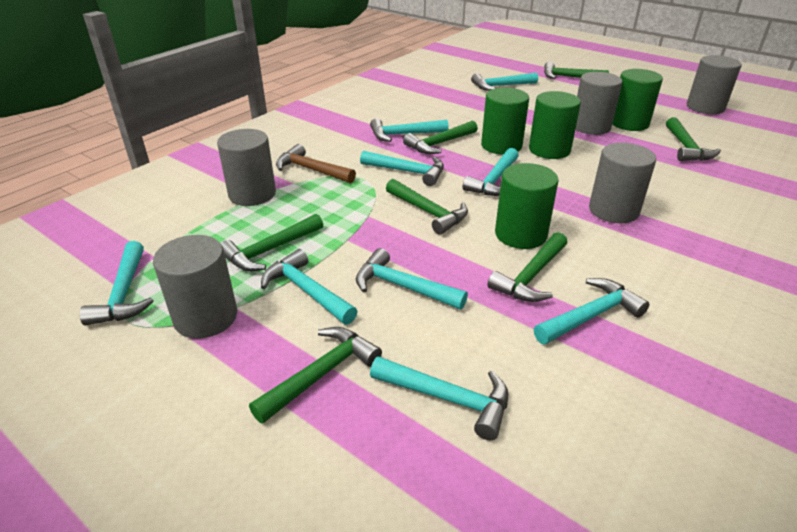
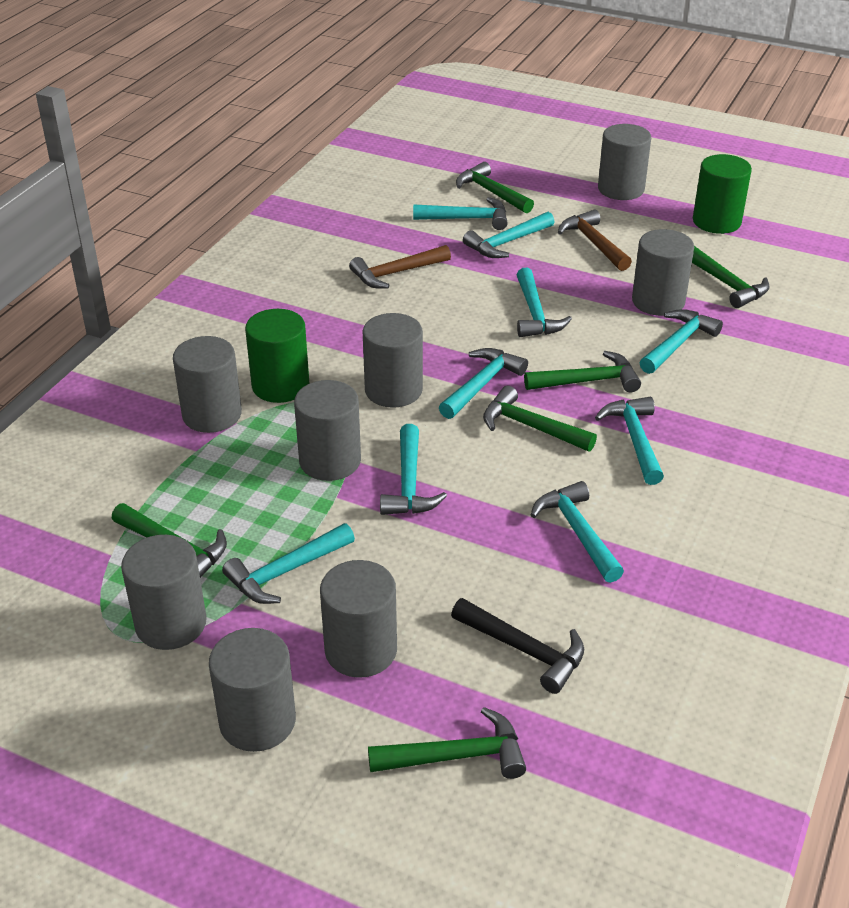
black hammer: 0 -> 1
brown hammer: 1 -> 2
green cylinder: 4 -> 2
green hammer: 7 -> 6
grey cylinder: 5 -> 8

